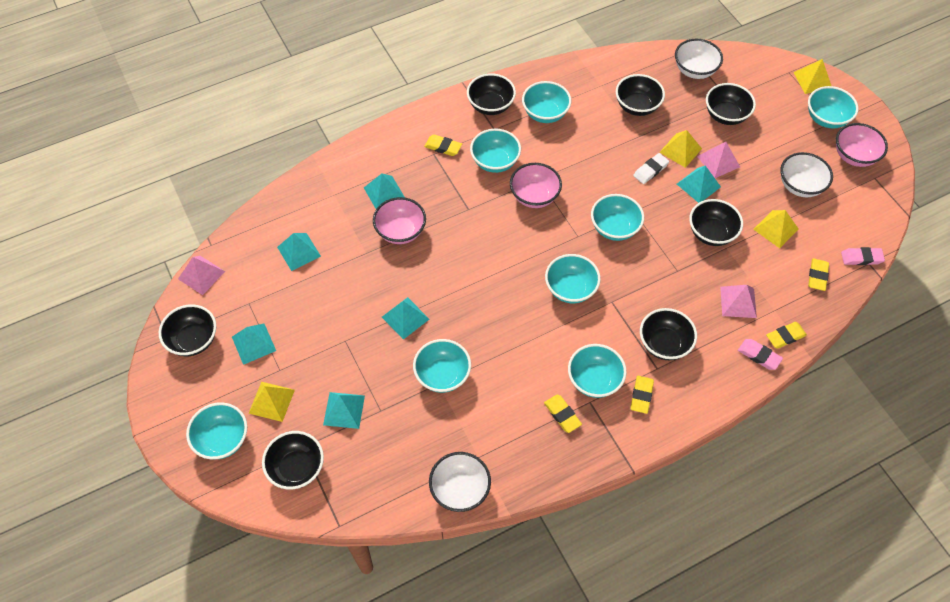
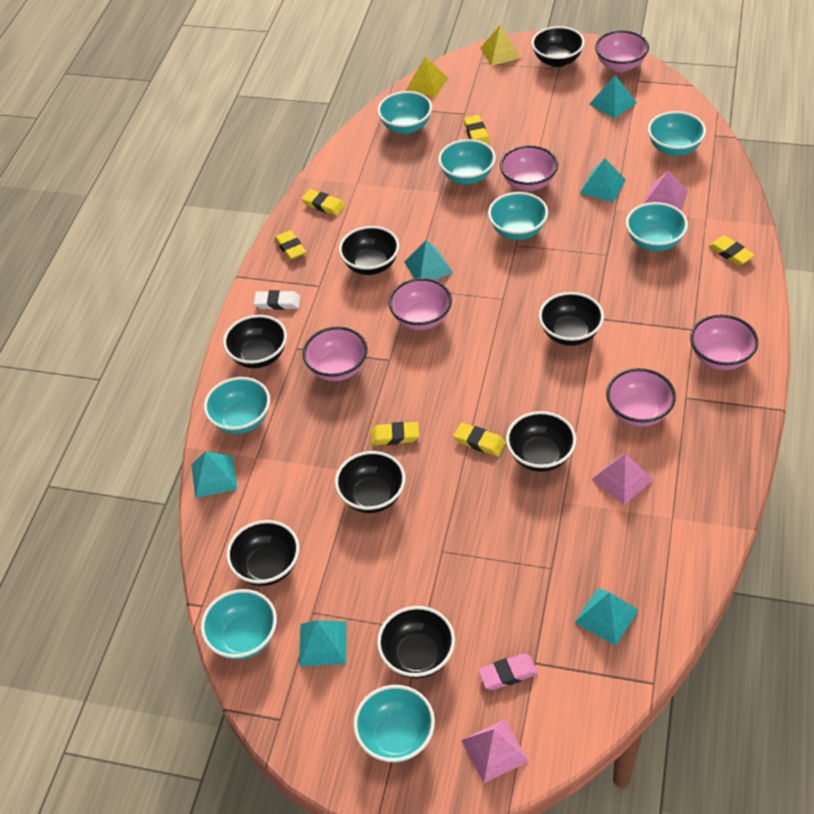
black bowl: 7 -> 8
pink bowl: 3 -> 6
pink eraser: 2 -> 1
white bowl: 3 -> 0
yellow eraser: 5 -> 6
yellow pyramid: 4 -> 2

